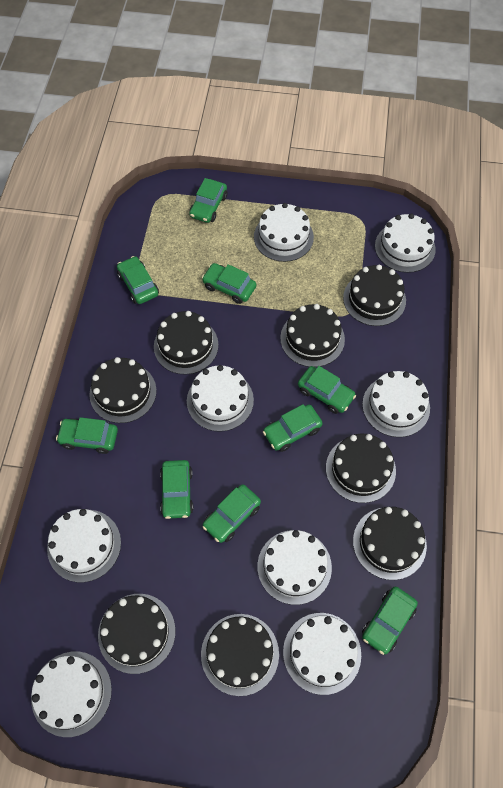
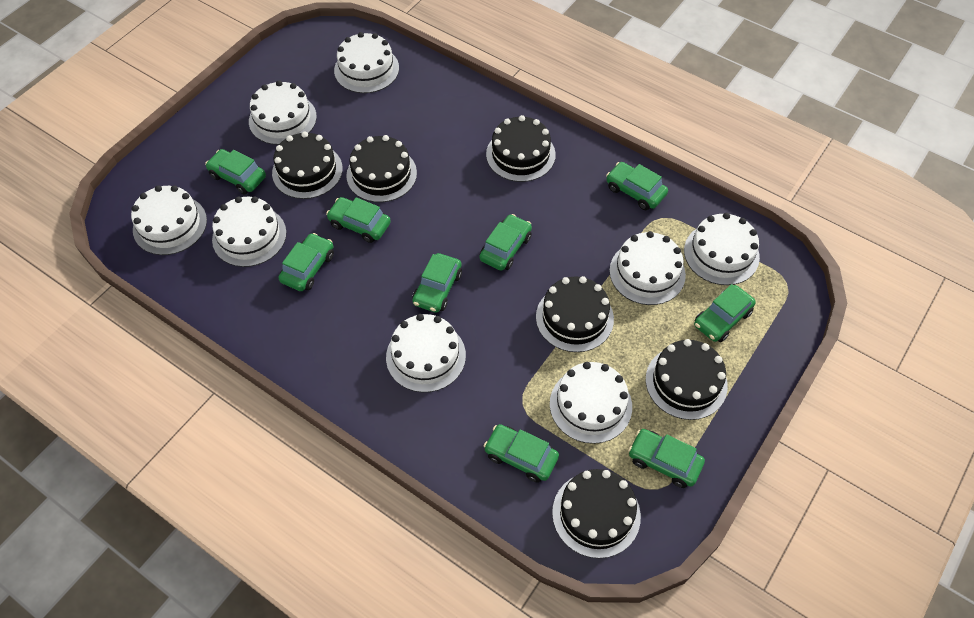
black cake: 8 -> 6

